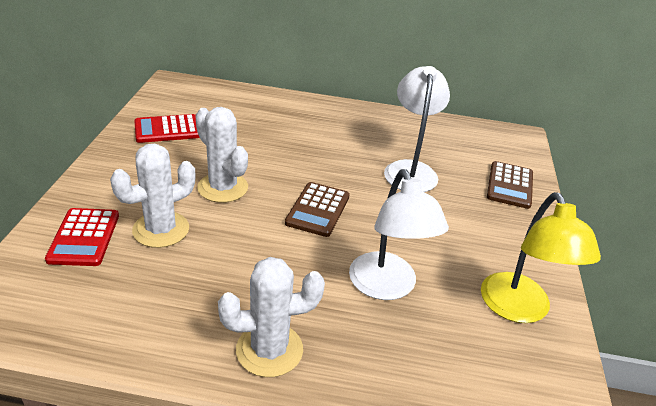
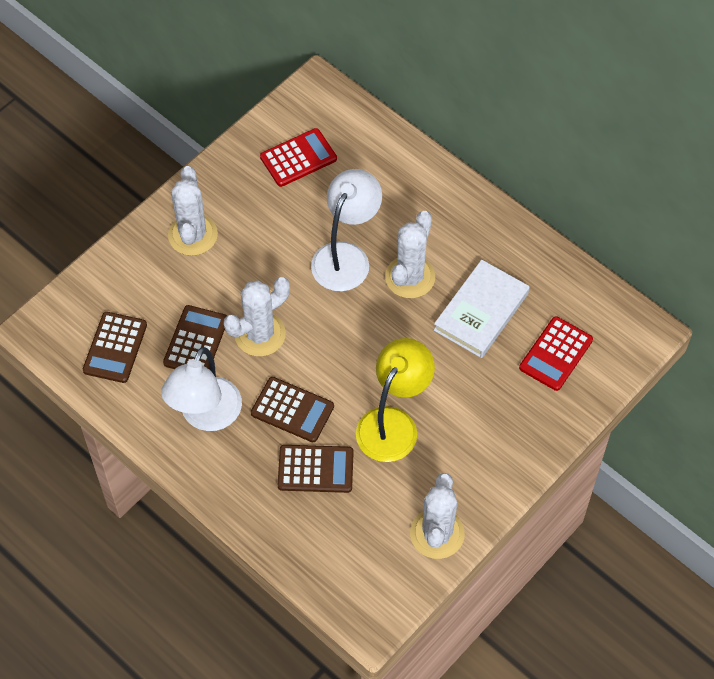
brown calculator: 2 -> 4
white book: 0 -> 1
white cactus: 3 -> 4

